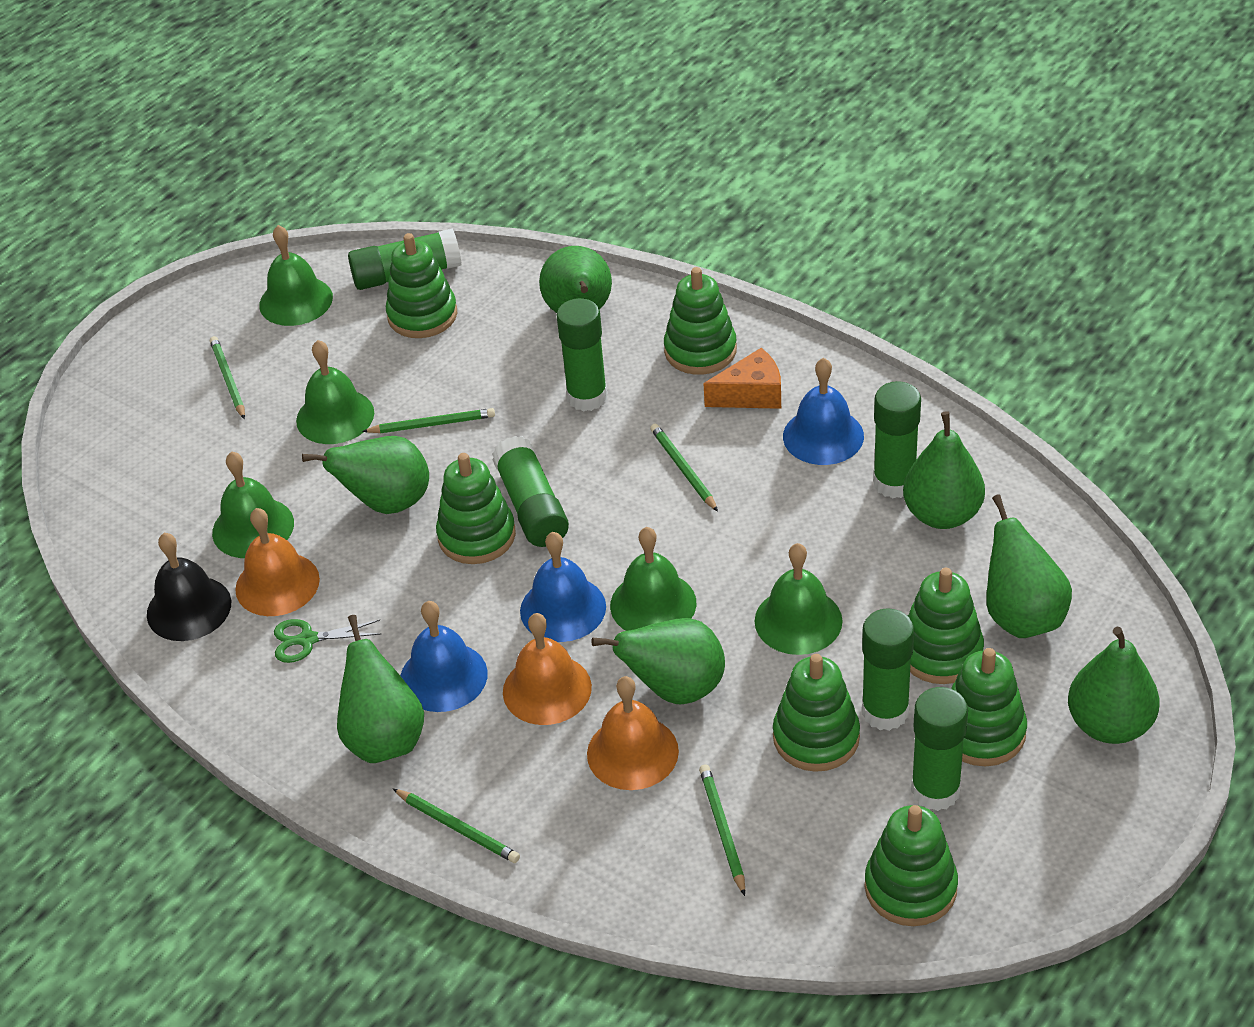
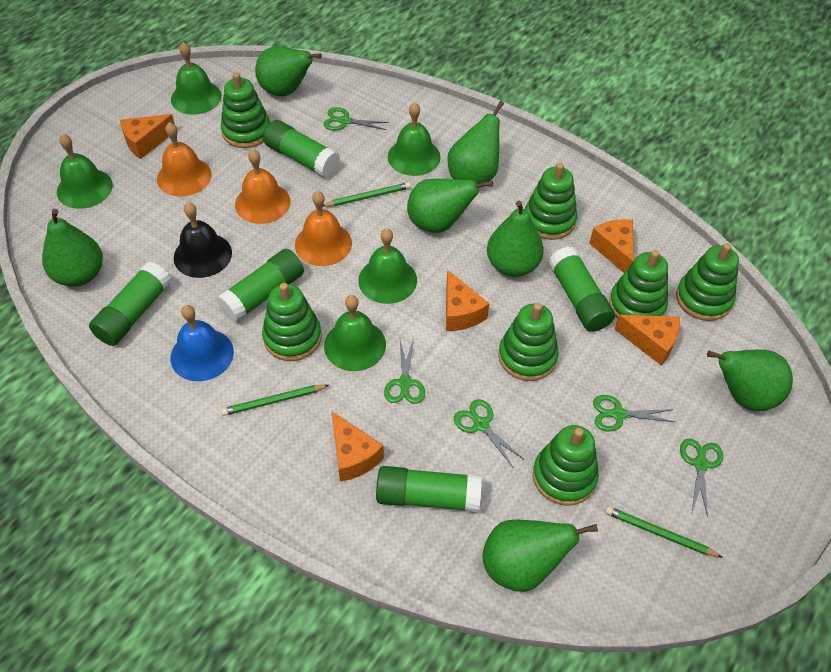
blue bell: 3 -> 1
green glue stick: 6 -> 5
green pencil: 5 -> 3
green scissors: 1 -> 5
orange cheese: 1 -> 5

